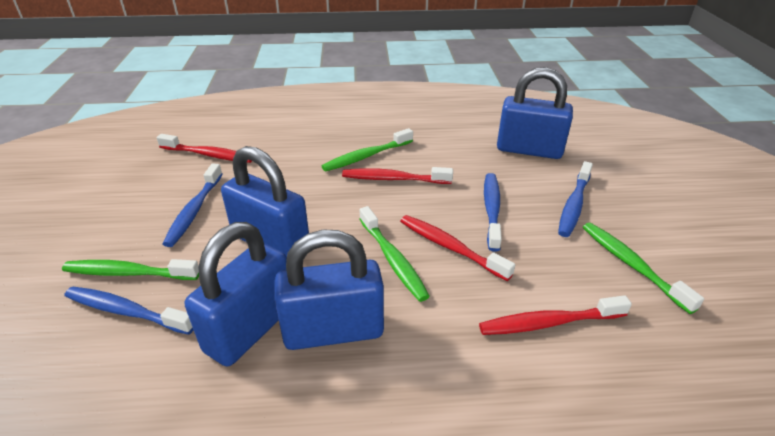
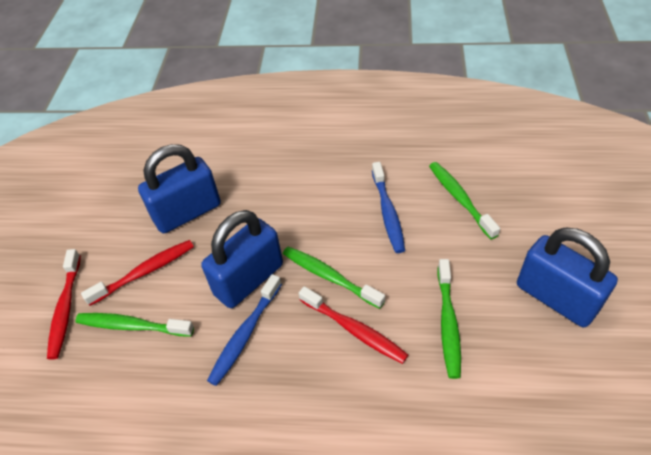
blue padlock: 4 -> 3
blue toothbrush: 4 -> 2
red toothbrush: 4 -> 3

